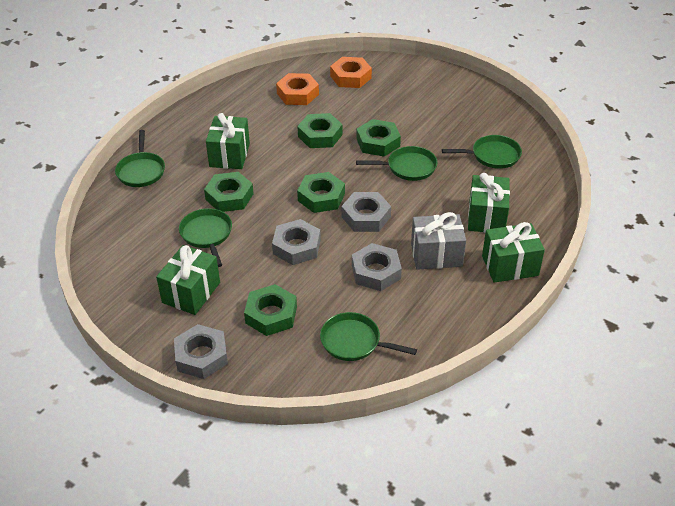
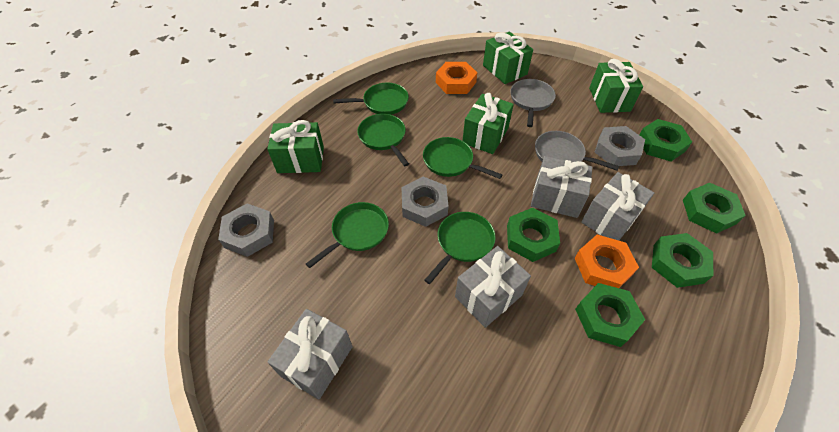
grey gift: 1 -> 4
grey nut: 4 -> 3
grey pan: 0 -> 2

